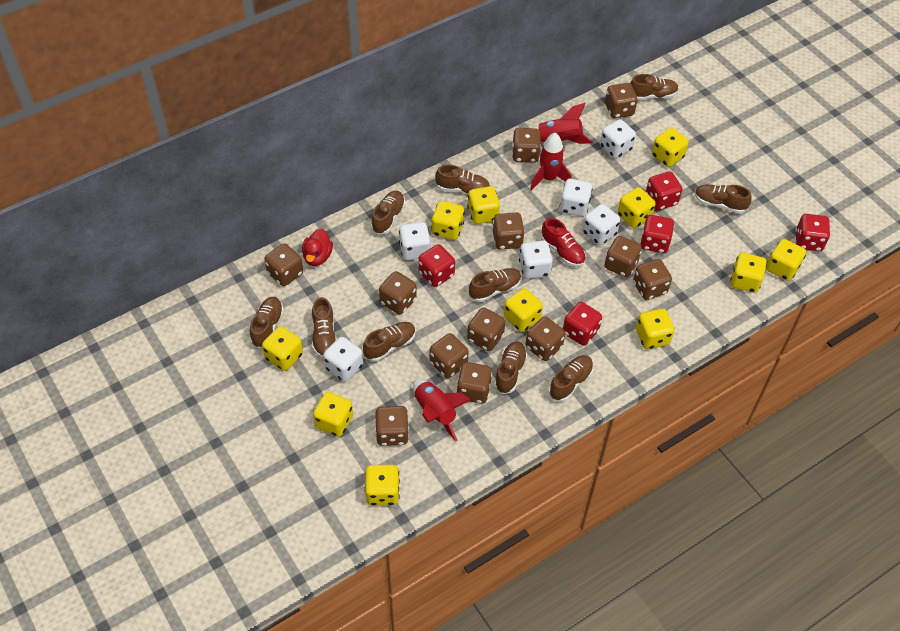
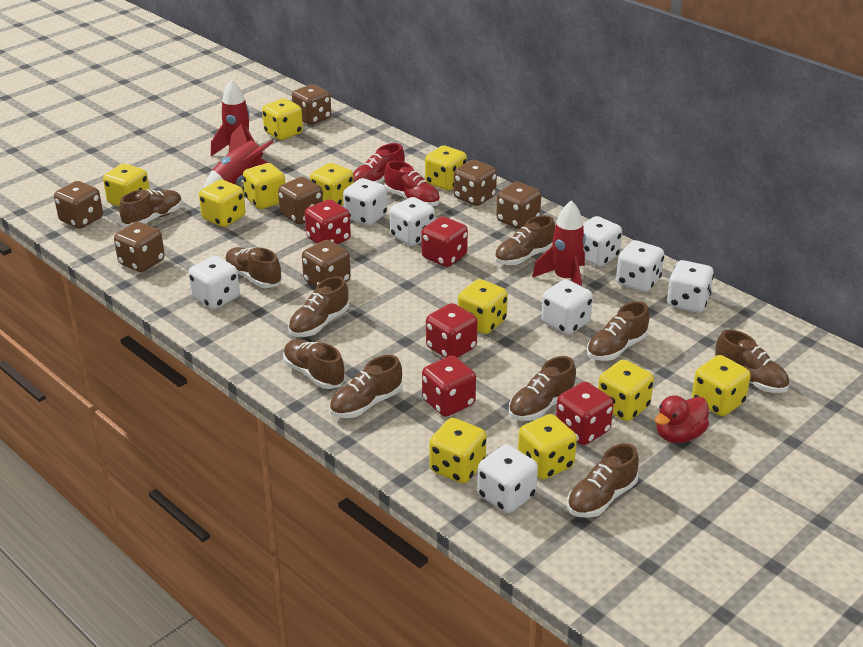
brown dice: 12 -> 7
red shoe: 1 -> 2
white dice: 6 -> 8

